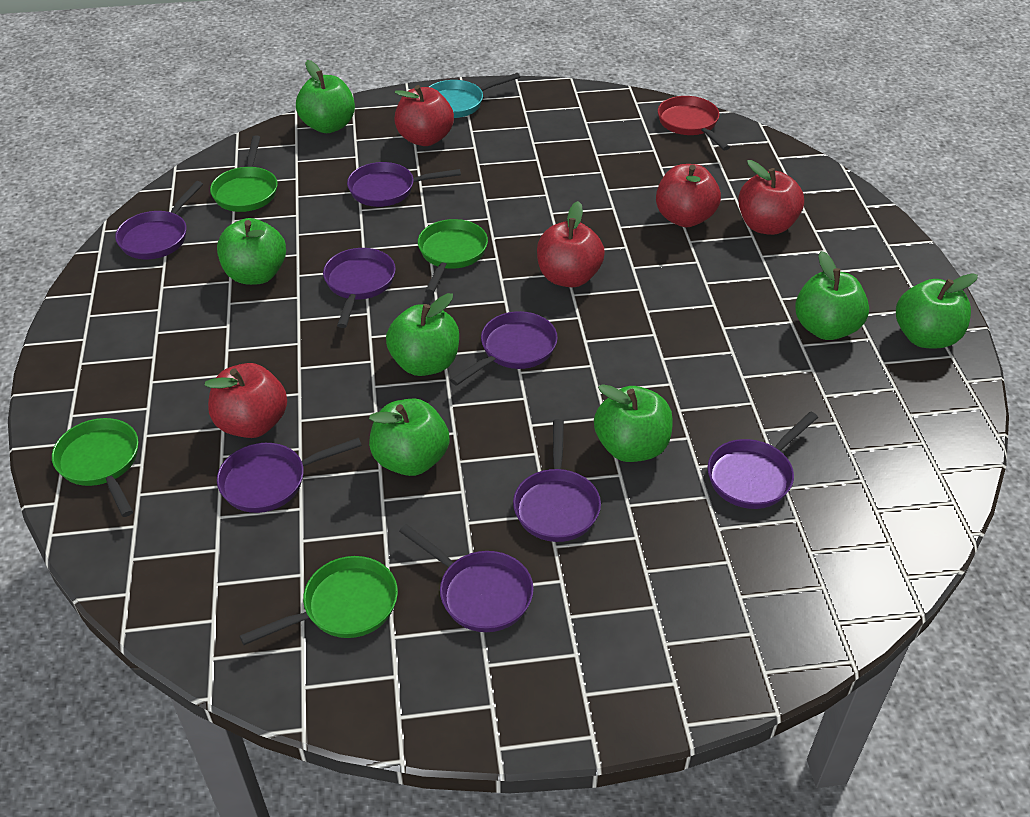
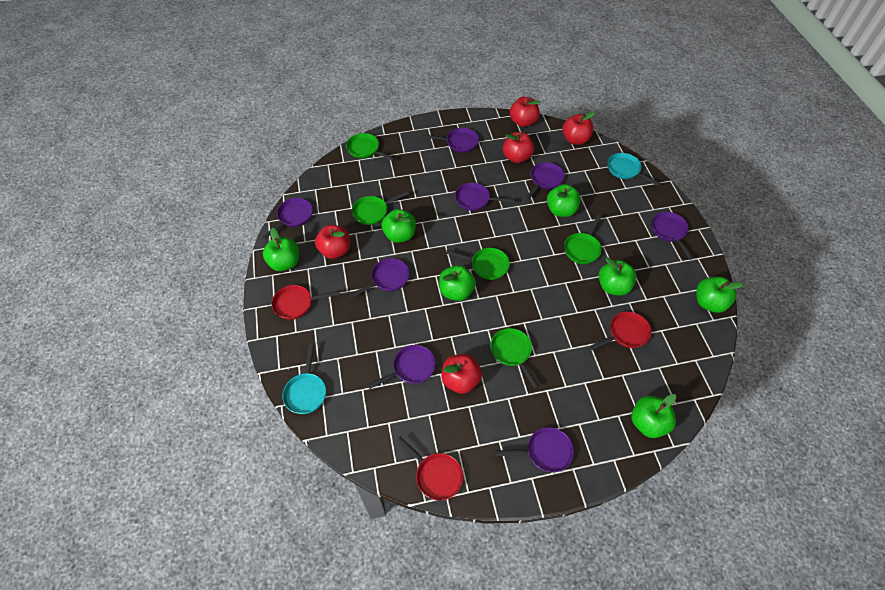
green pan: 4 -> 5
red pan: 1 -> 3
turquoise pan: 1 -> 2

